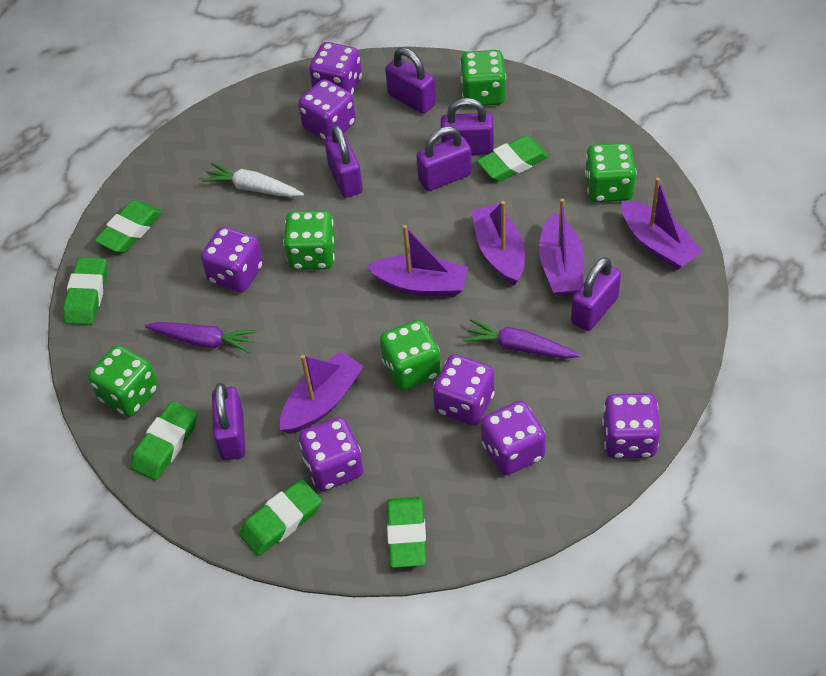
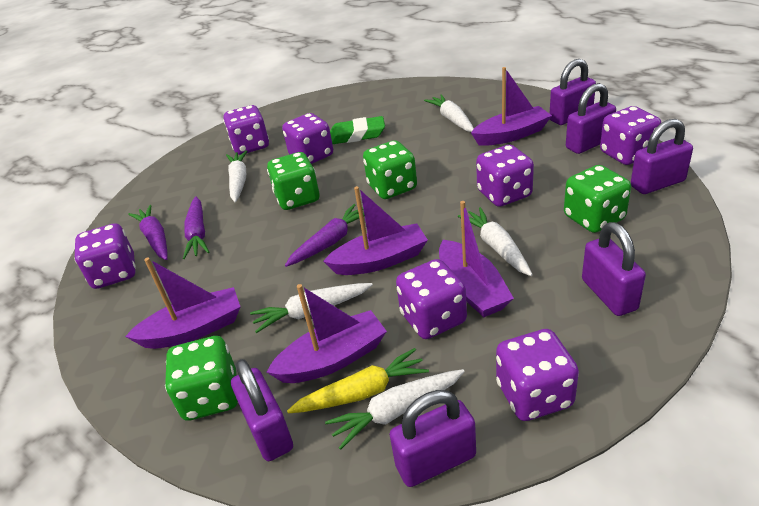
green dice: 5 -> 4
green eraser: 6 -> 1
purple carrot: 2 -> 3
white carrot: 1 -> 5
yellow carrot: 0 -> 1

